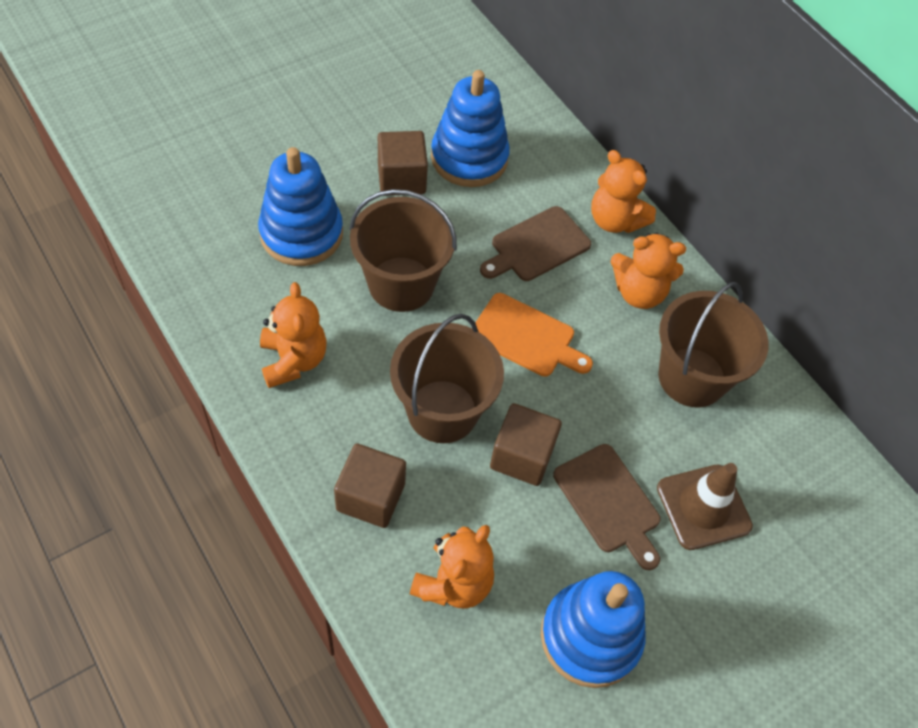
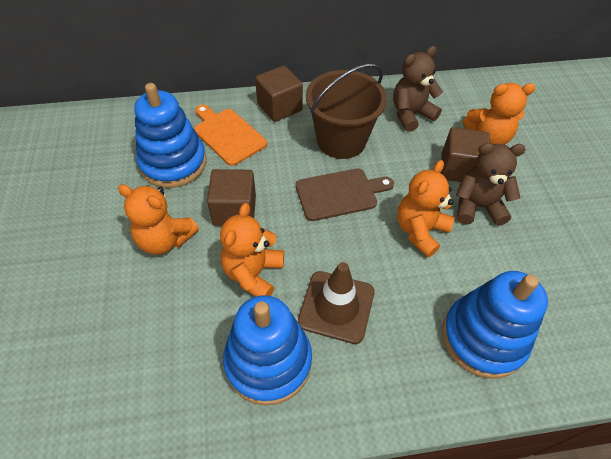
brown bucket: 3 -> 1
brown cutting board: 2 -> 1
brown teddy bear: 0 -> 2

